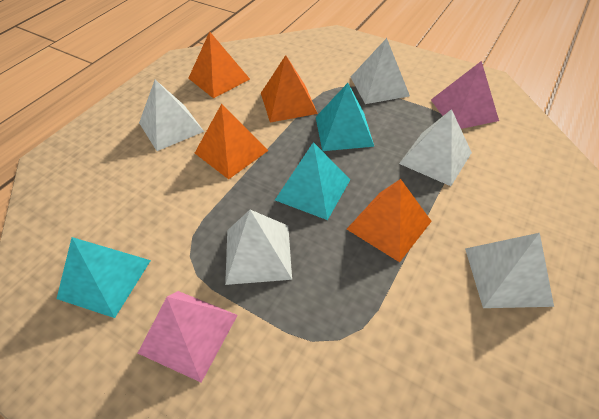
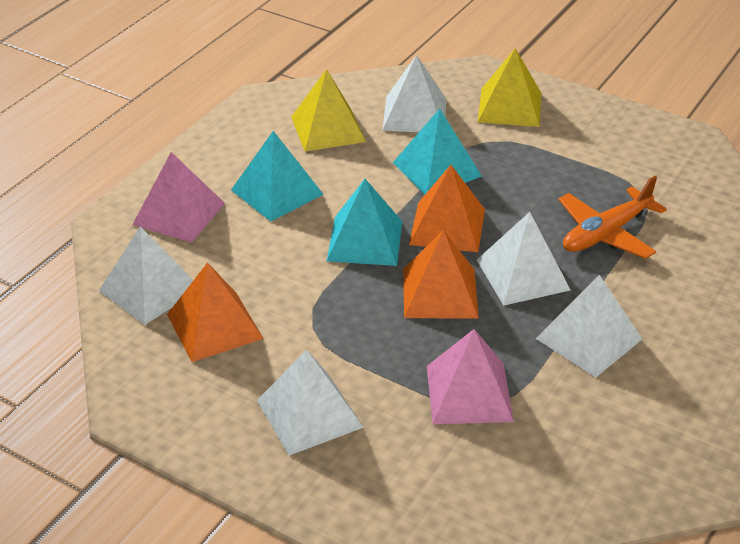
orange plane: 0 -> 1
orange pyramid: 4 -> 3
yellow pyramid: 0 -> 2

